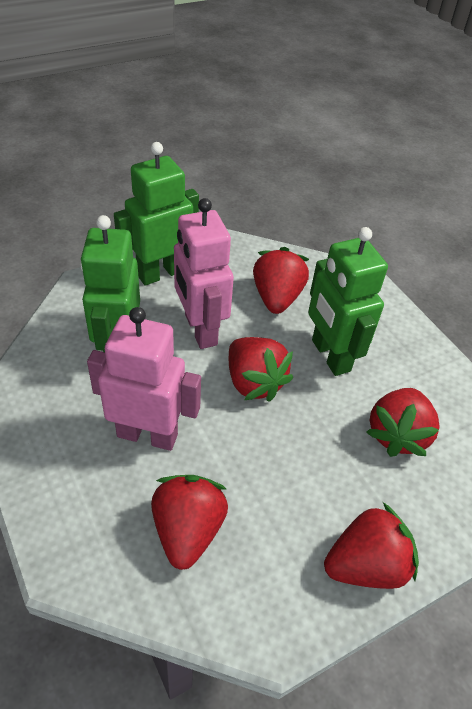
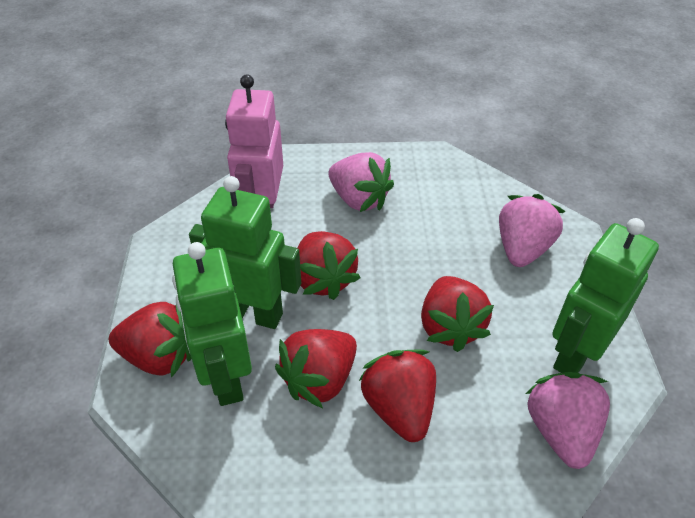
pink robot: 2 -> 1
pink strawberry: 0 -> 3

